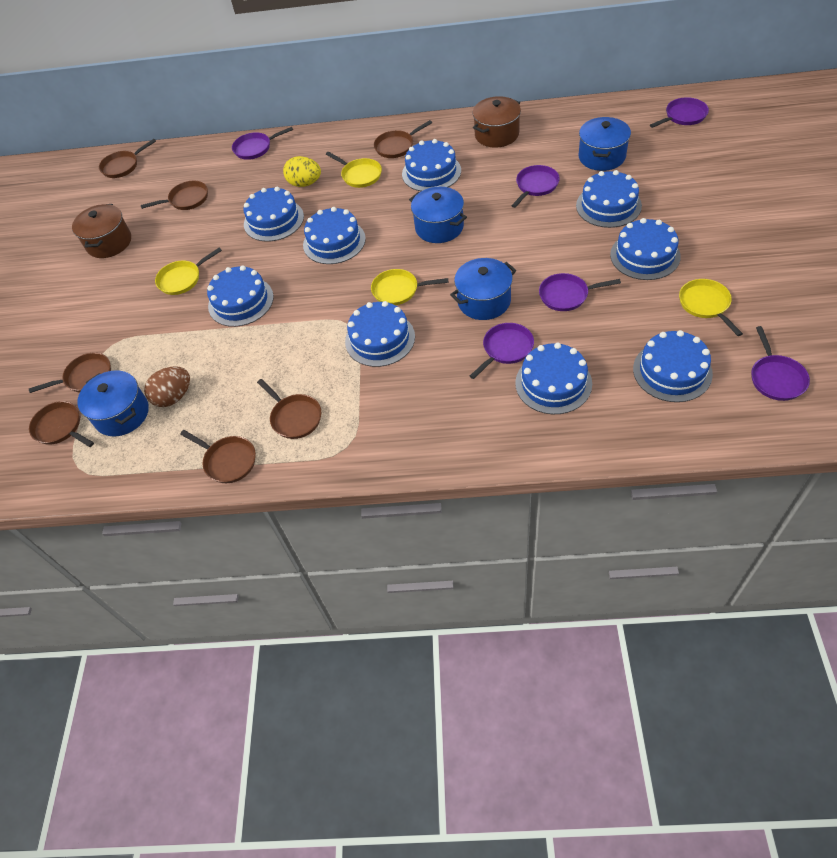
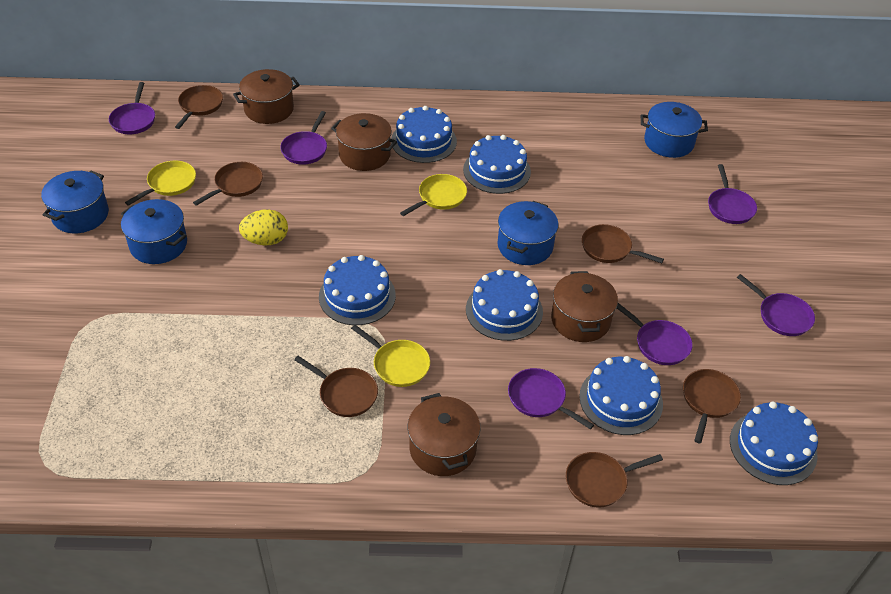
blue cake: 9 -> 6
brown egg: 1 -> 0
brown pan: 7 -> 6
brown pot: 2 -> 4
yellow pan: 4 -> 3

